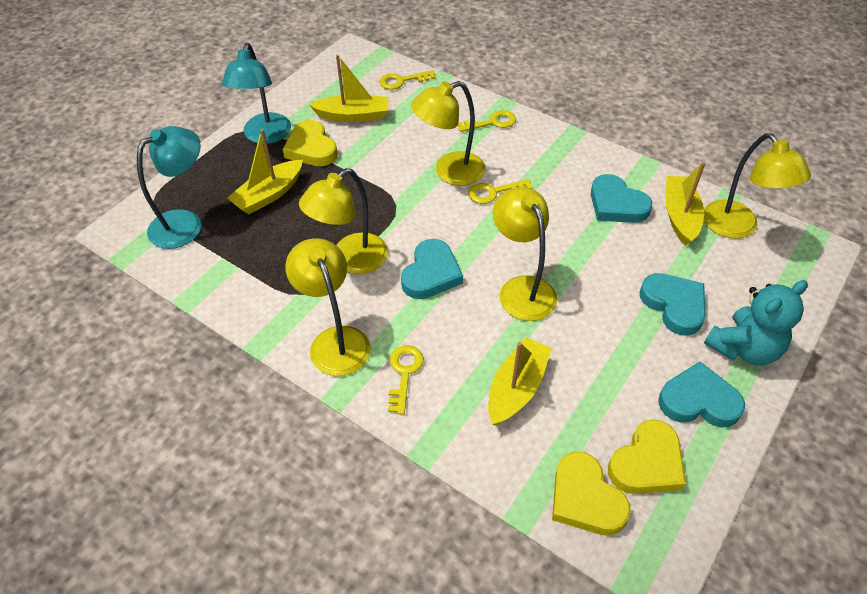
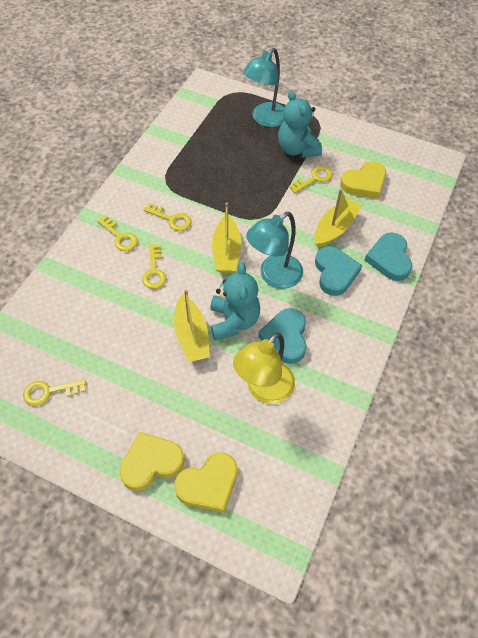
turquoise heart: 4 -> 3
turquoise teddy bear: 1 -> 2
yellow boat: 4 -> 3
yellow key: 4 -> 5
yellow lamp: 5 -> 1

